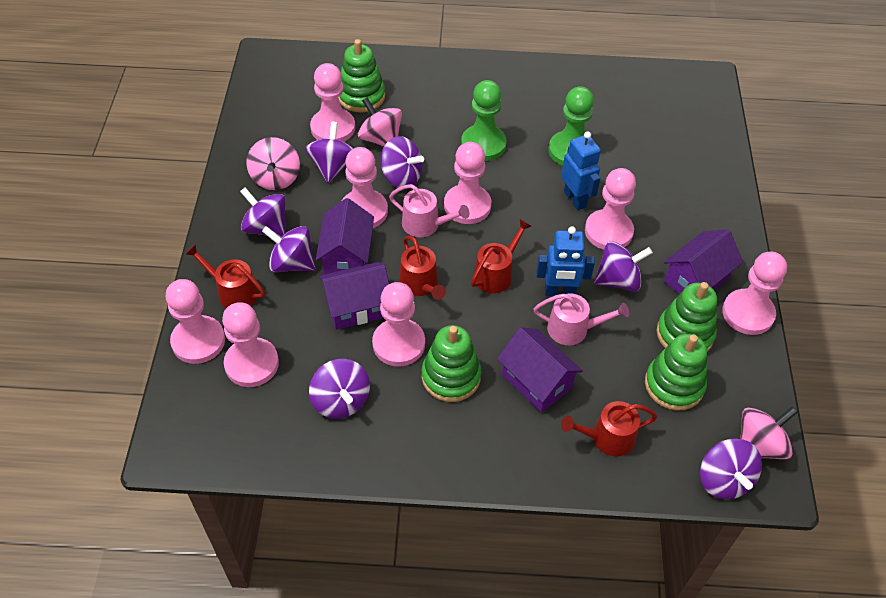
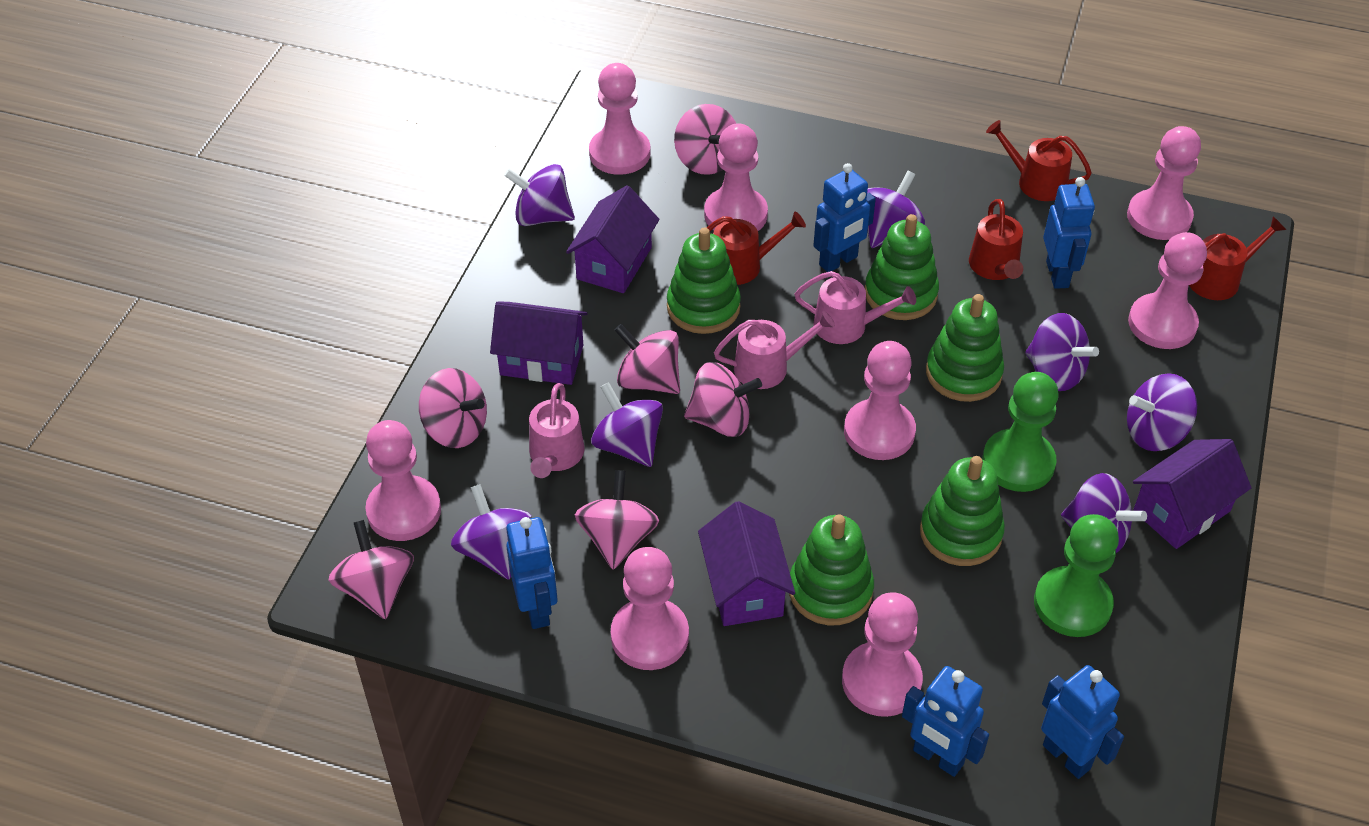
blue robot: 2 -> 5
green stacking toy: 4 -> 5
pink spinning top: 3 -> 6
pink watering can: 2 -> 3

